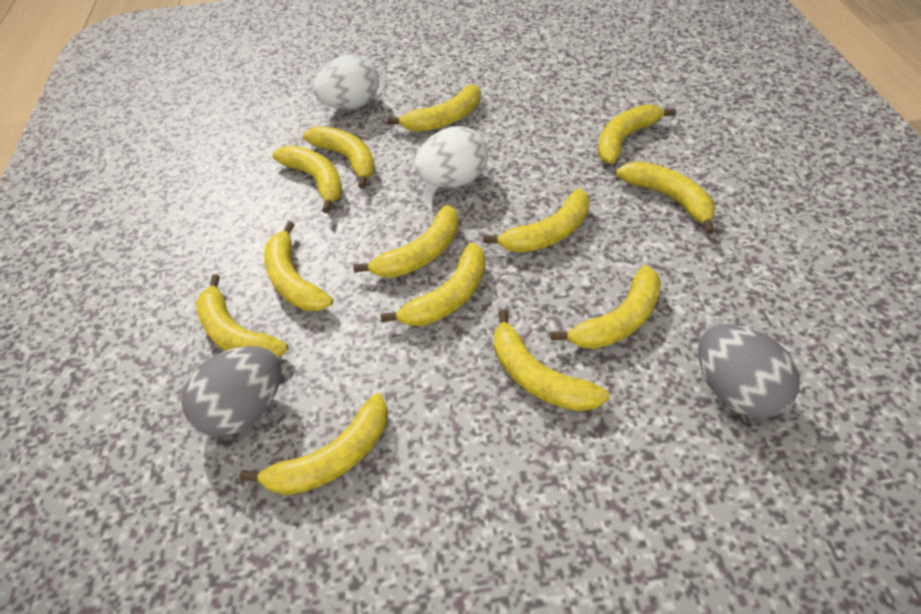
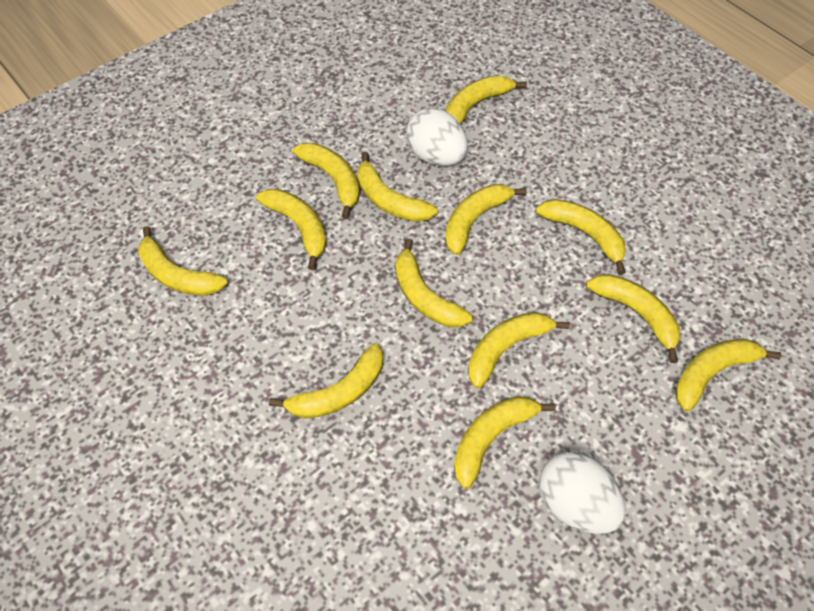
grey egg: 2 -> 0

